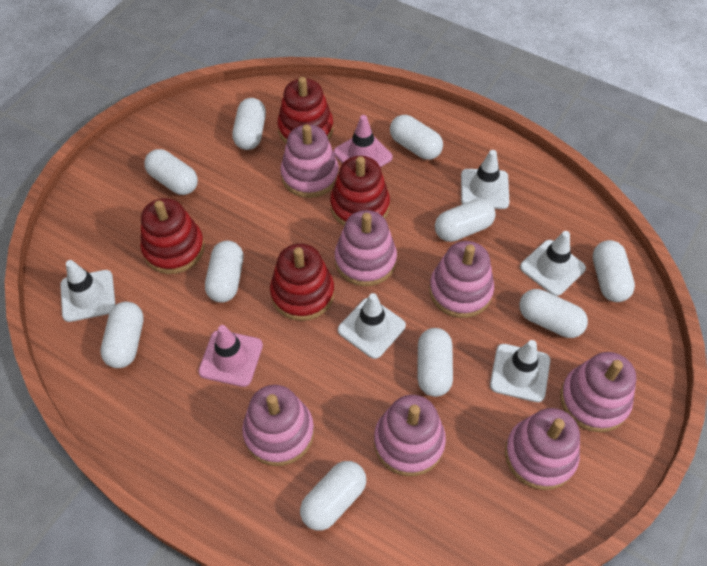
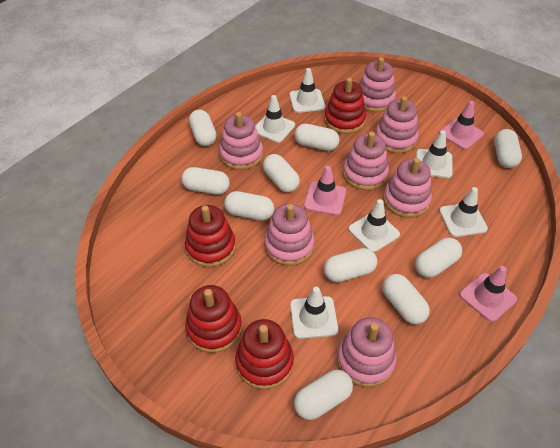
pink traffic cone: 2 -> 3
white traffic cone: 5 -> 6

